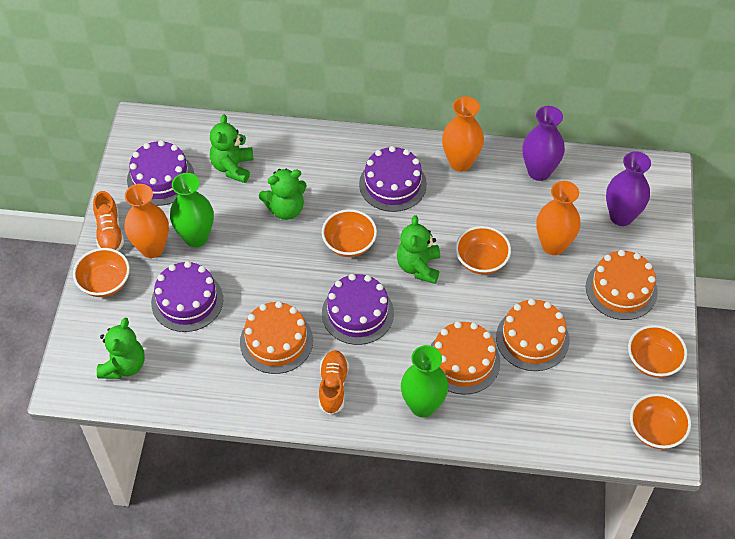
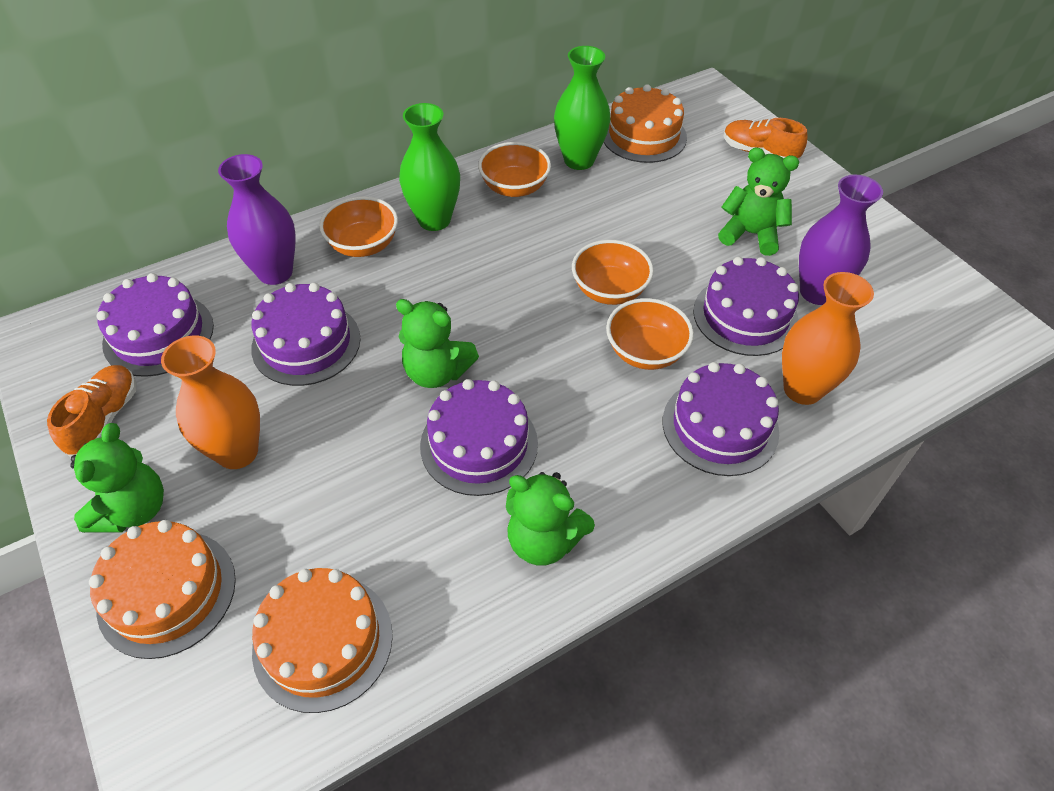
orange bowl: 5 -> 4
orange cake: 4 -> 3
orange vase: 3 -> 2
purple cake: 4 -> 5

